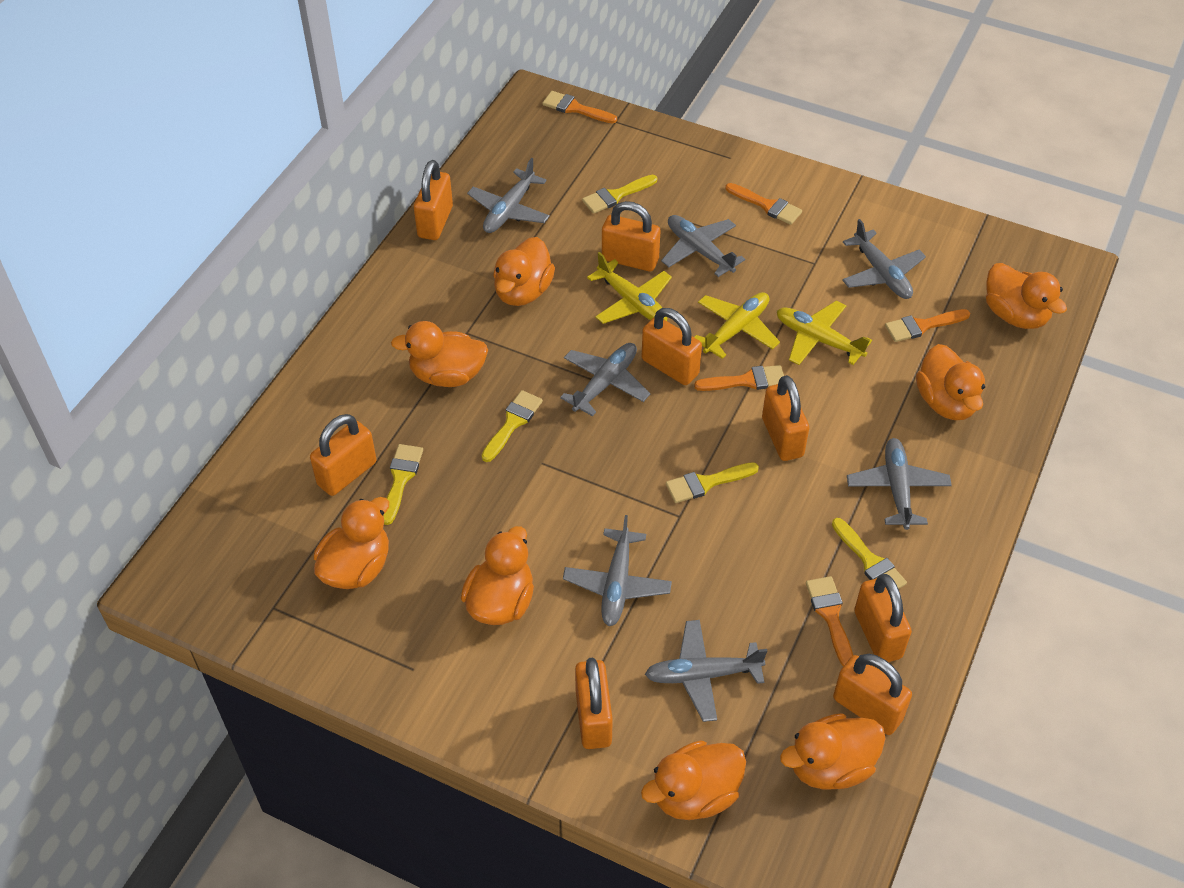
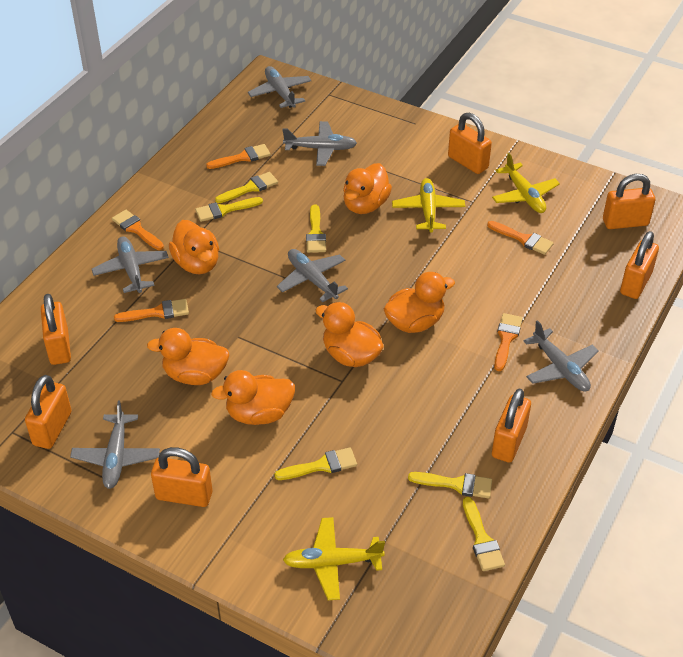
grey plane: 7 -> 6
orange duck: 8 -> 6
orange padlock: 8 -> 7
yellow brush: 5 -> 6

